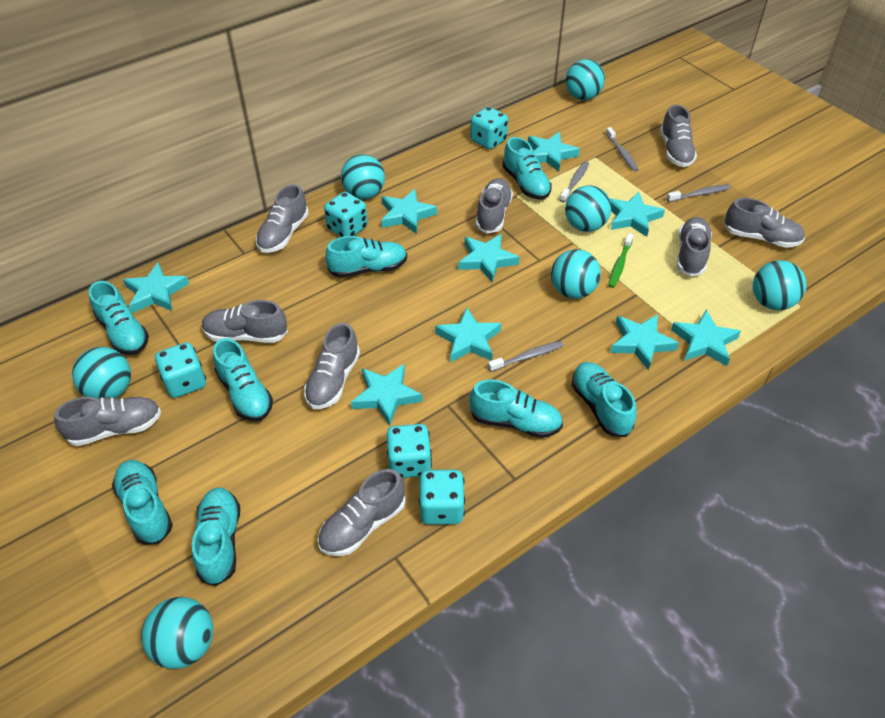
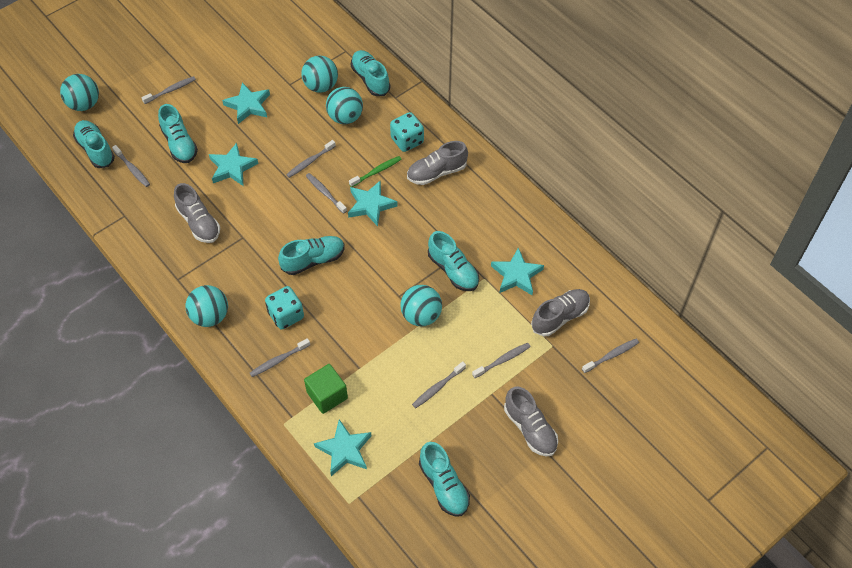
green cube: 0 -> 1
grey shoe: 9 -> 4
grey toothbrush: 4 -> 8
turquoise ball: 7 -> 5
turquoise dice: 5 -> 2
turquoise shoe: 8 -> 6
turquoise star: 9 -> 5

